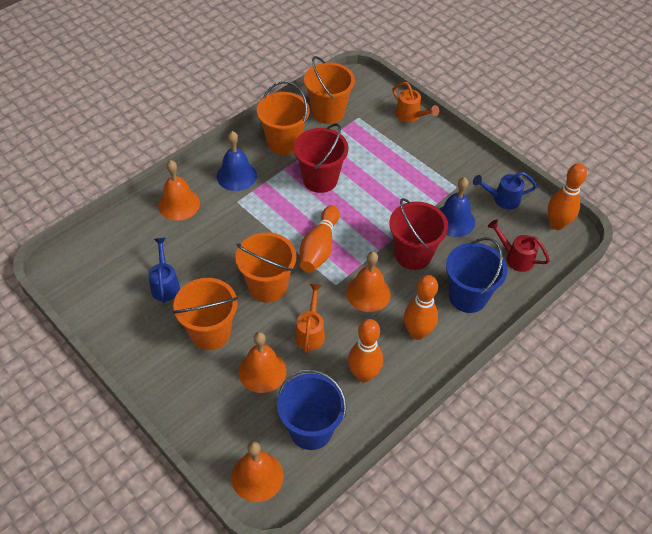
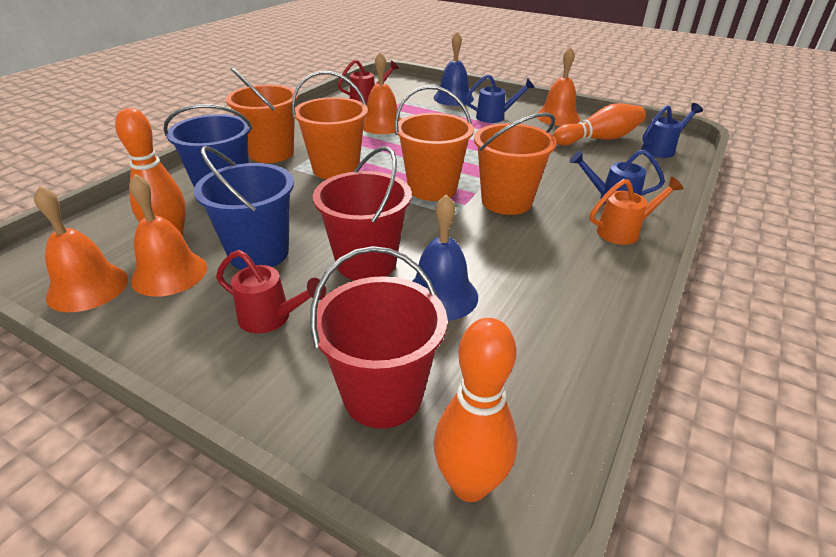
blue watering can: 2 -> 3
orange bowling pin: 4 -> 3
orange watering can: 2 -> 1
red watering can: 1 -> 2

